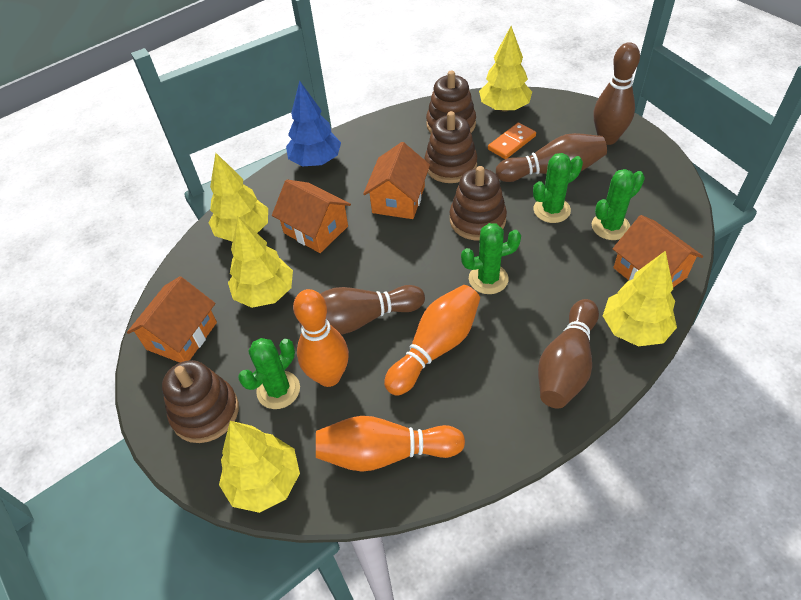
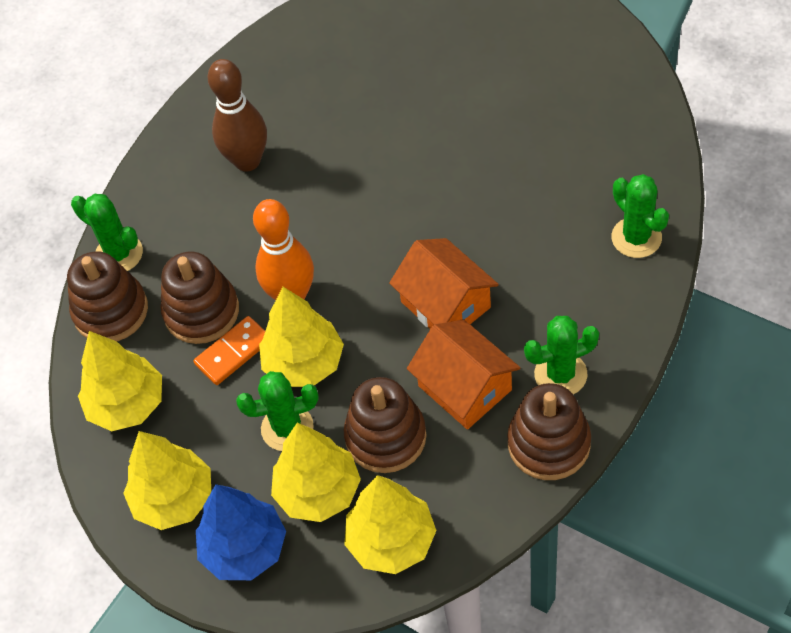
brown bowling pin: 4 -> 1
orange bowling pin: 3 -> 1
orange house: 4 -> 2

